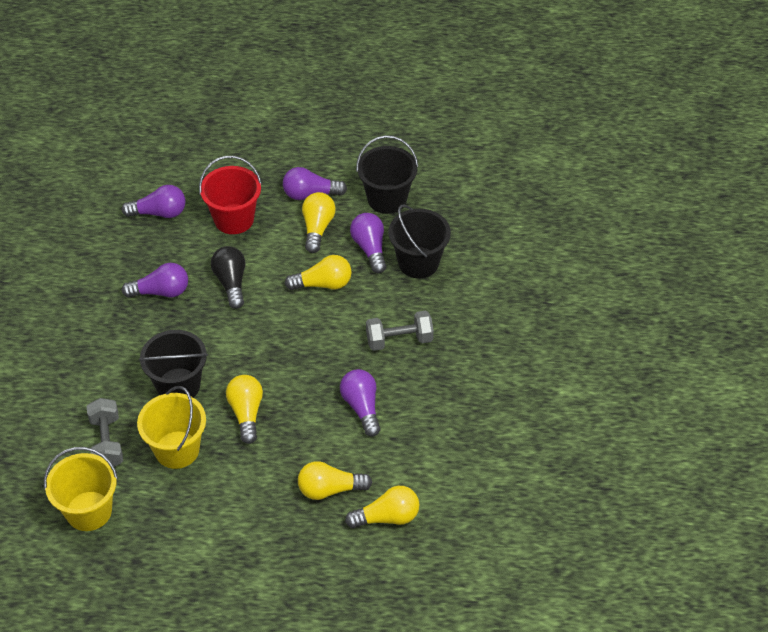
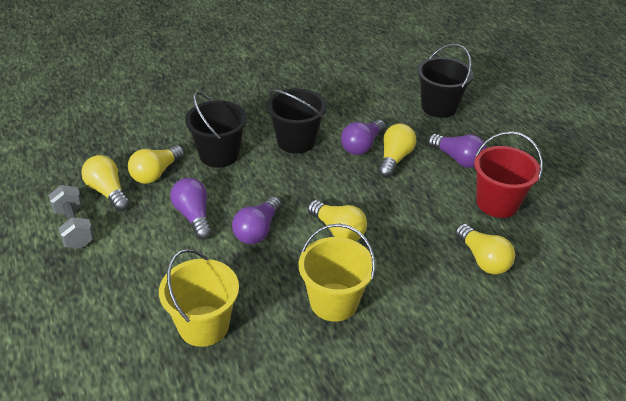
black light bulb: 1 -> 0
grey dumbbell: 2 -> 1
purple light bulb: 5 -> 4

